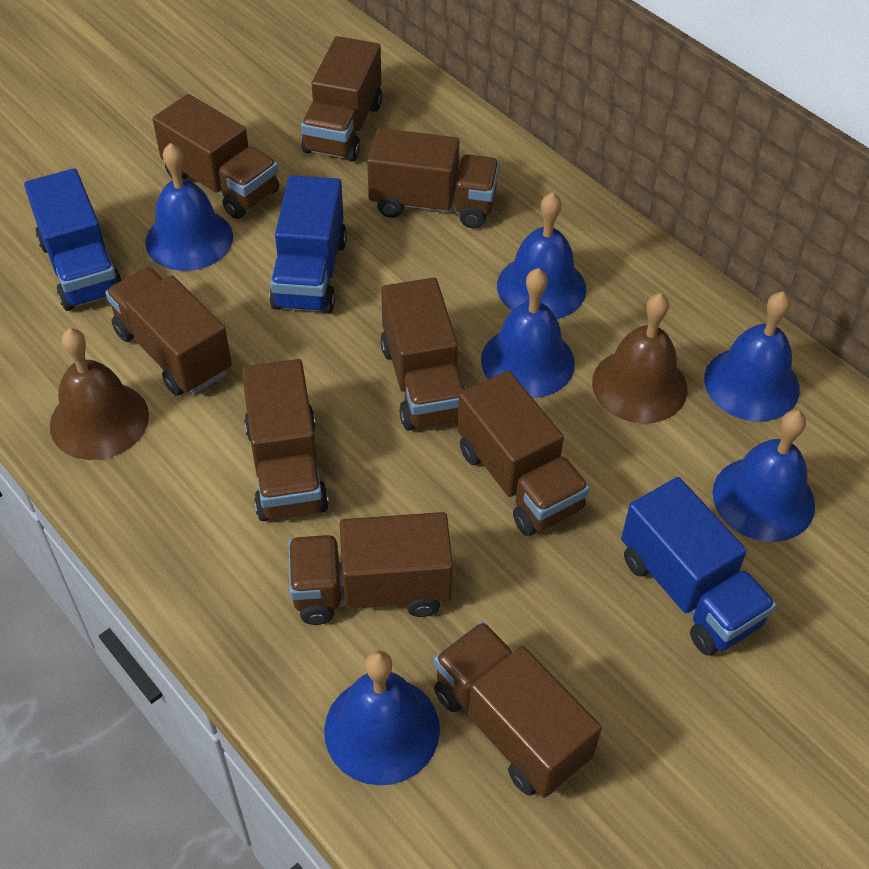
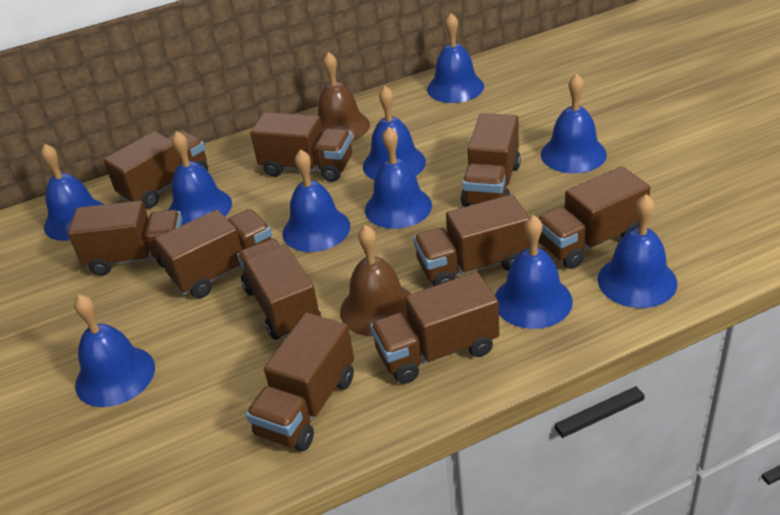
blue bell: 6 -> 10
blue truck: 3 -> 0
brown truck: 9 -> 10

